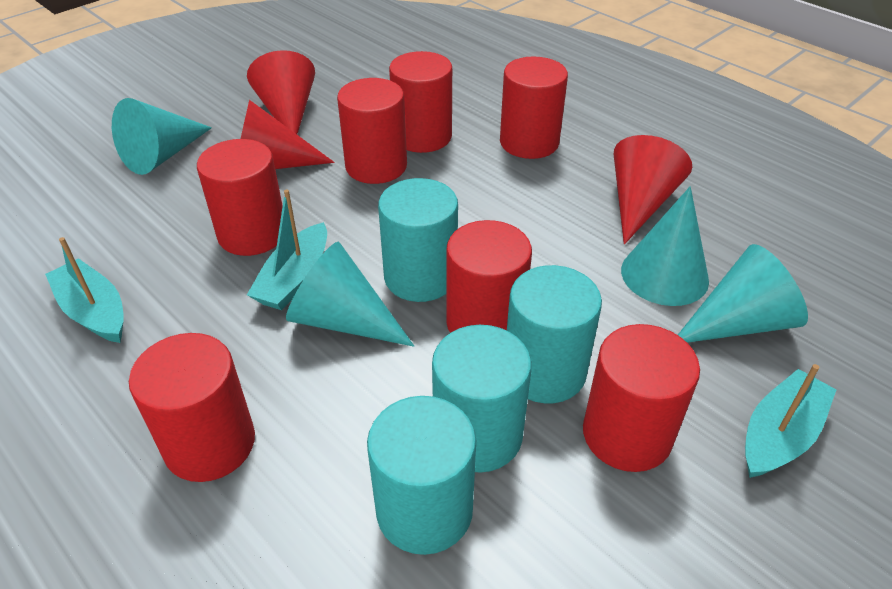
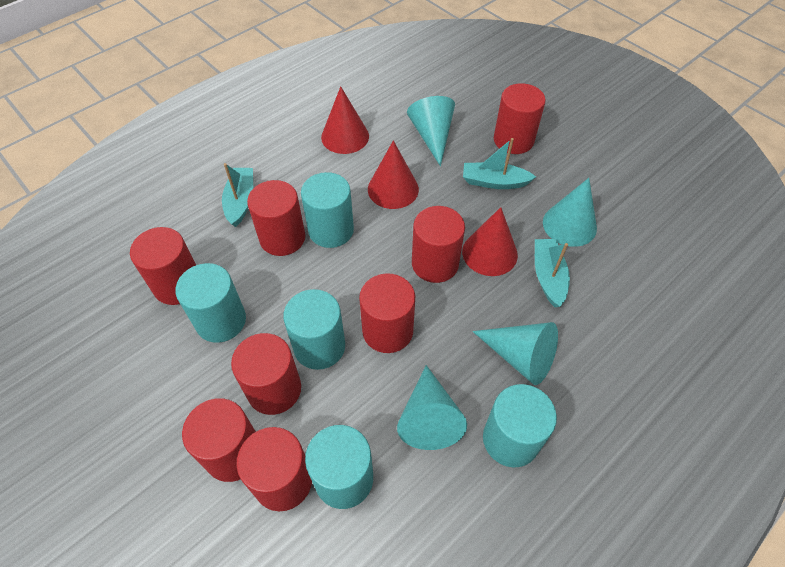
red cylinder: 7 -> 8
turquoise cylinder: 4 -> 5

